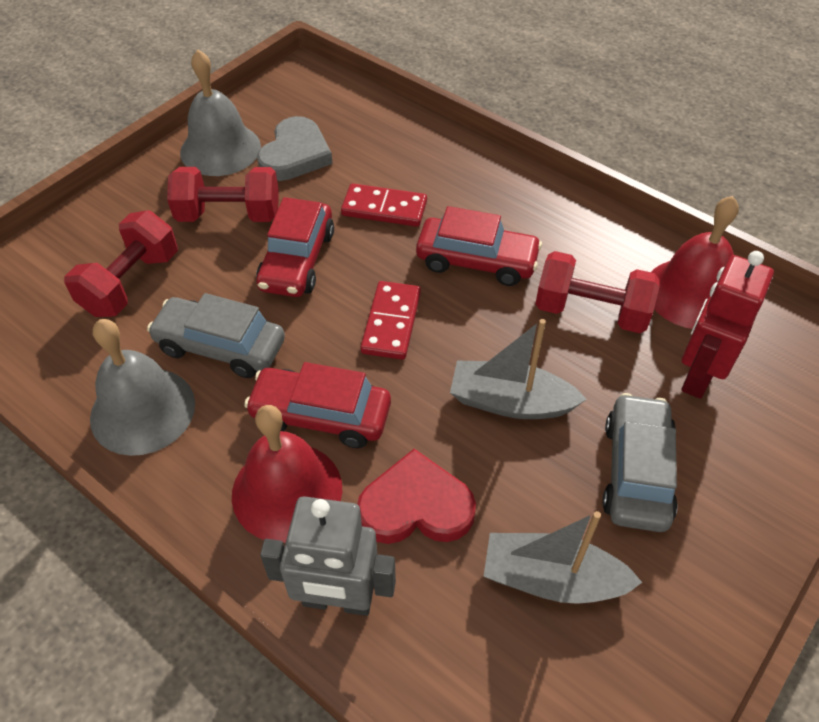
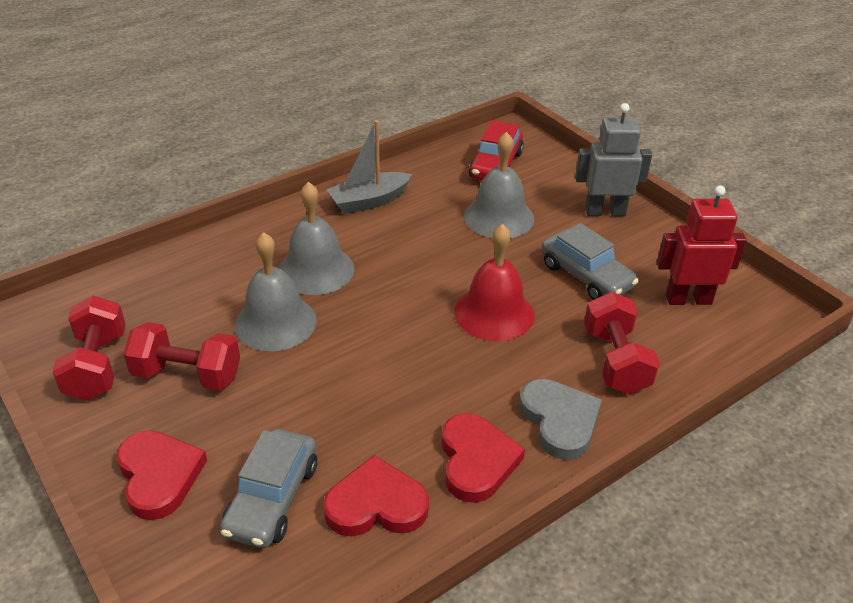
grey bell: 2 -> 3
grey boat: 2 -> 1
red bell: 2 -> 1
red car: 3 -> 1
red domino: 2 -> 0
red heart: 1 -> 3

